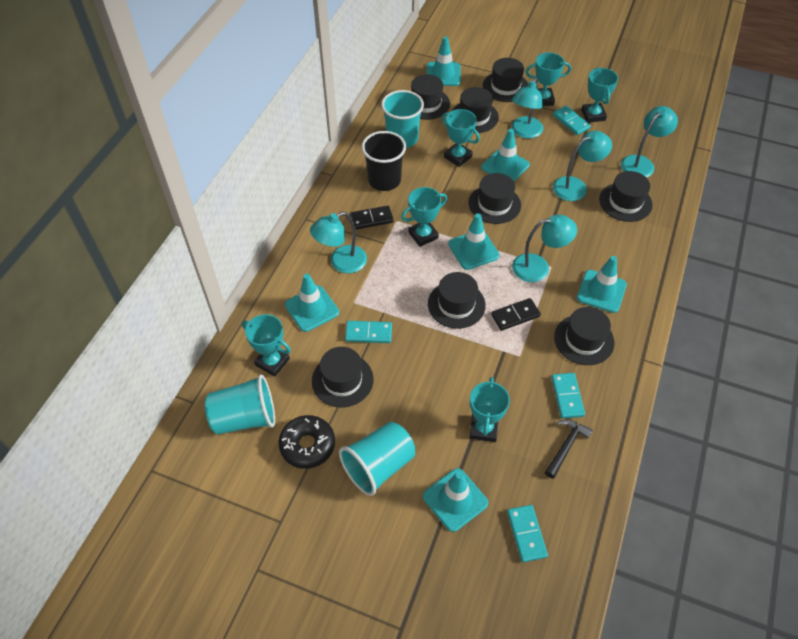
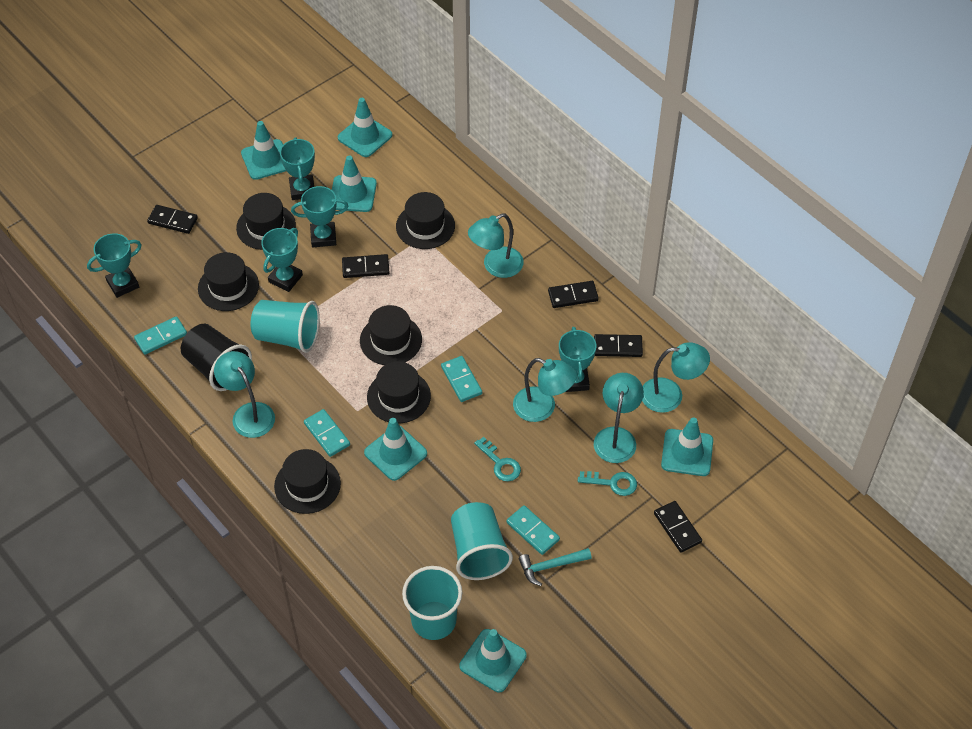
black domino: 2 -> 5
black donut: 1 -> 0
black hammer: 1 -> 0
black hat: 8 -> 6
turquoise hammer: 0 -> 1
turquoise key: 0 -> 2
turquoise trophy: 6 -> 5

